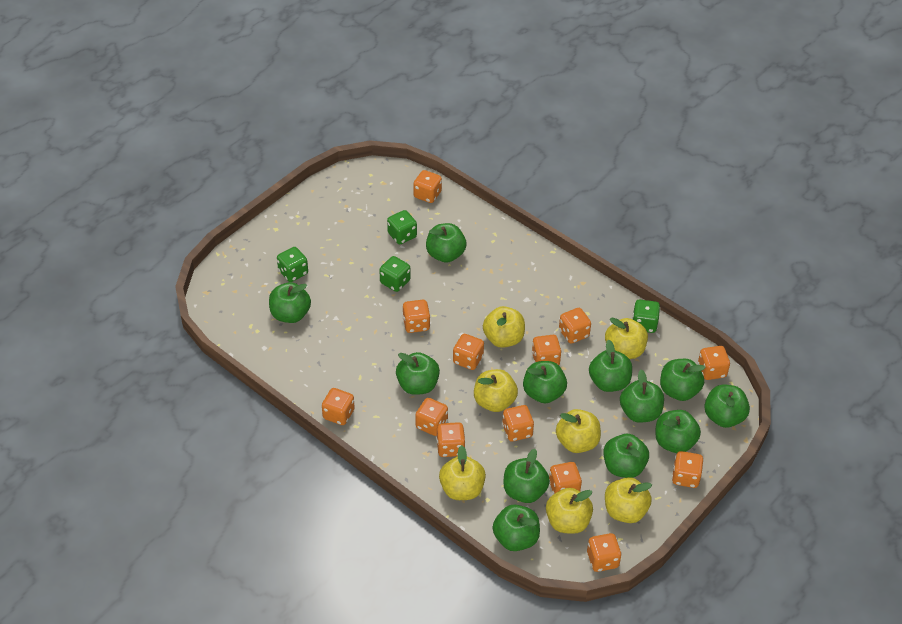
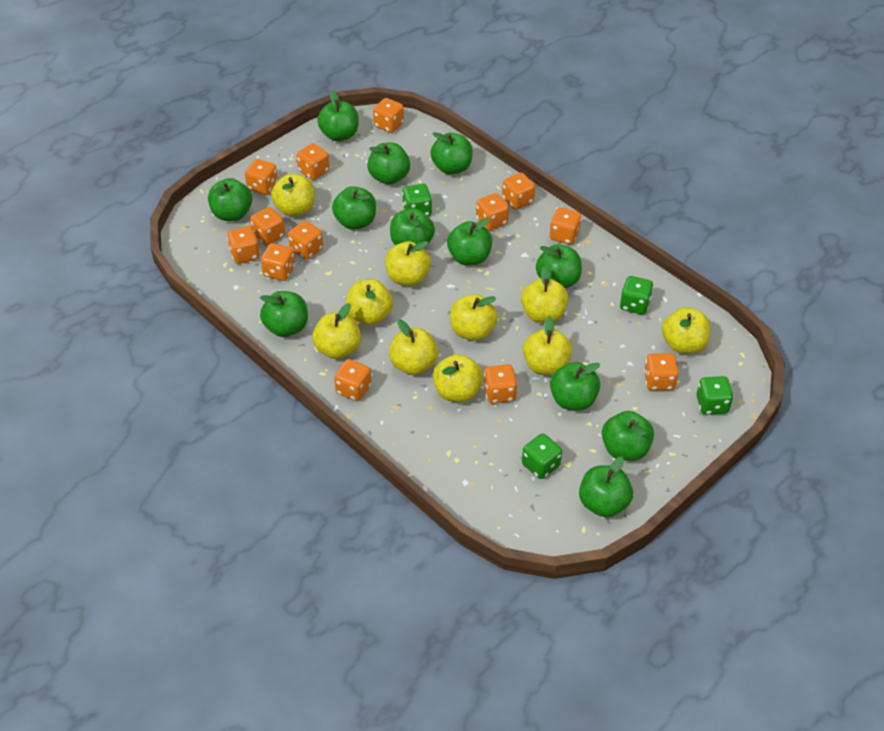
yellow apple: 7 -> 10

